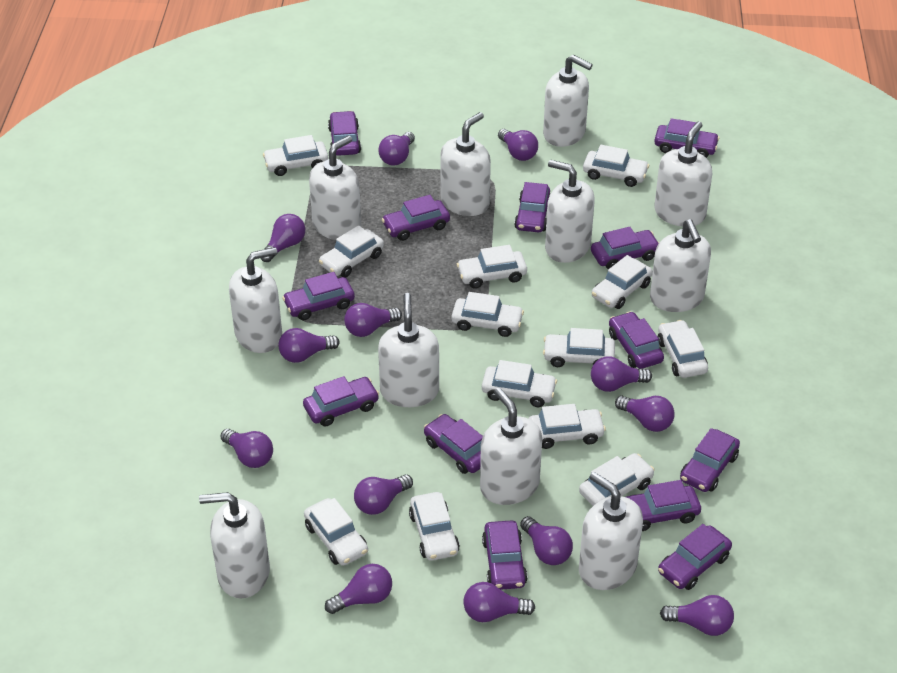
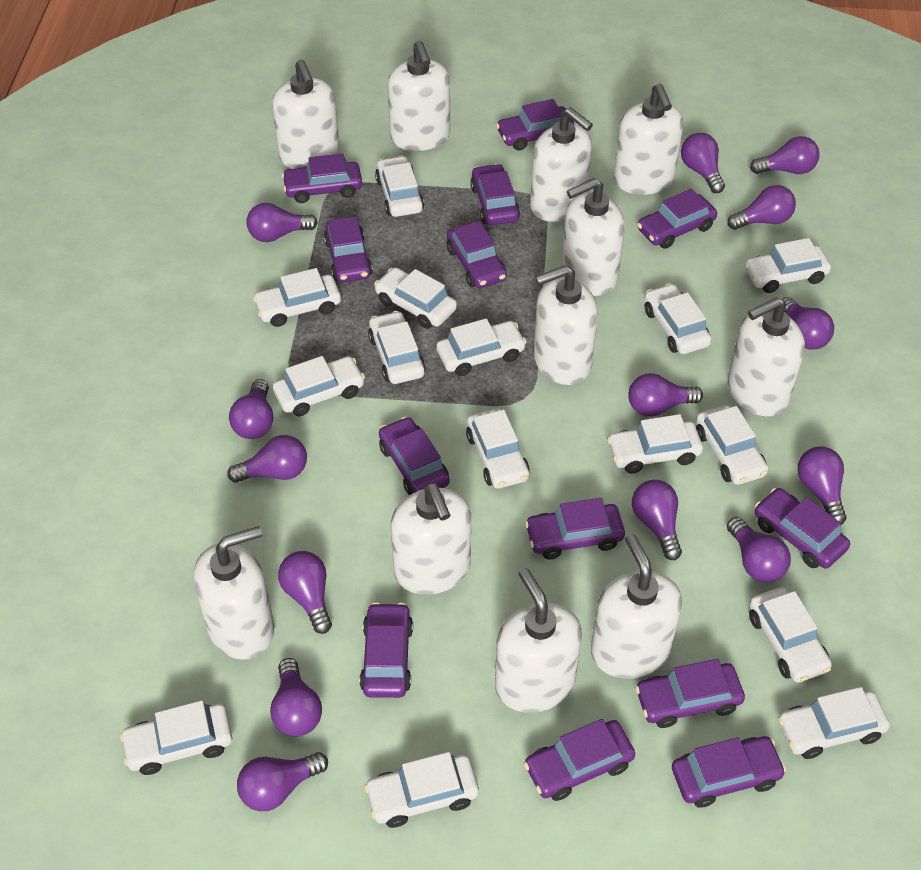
purple light bulb: 13 -> 14
white car: 13 -> 15

